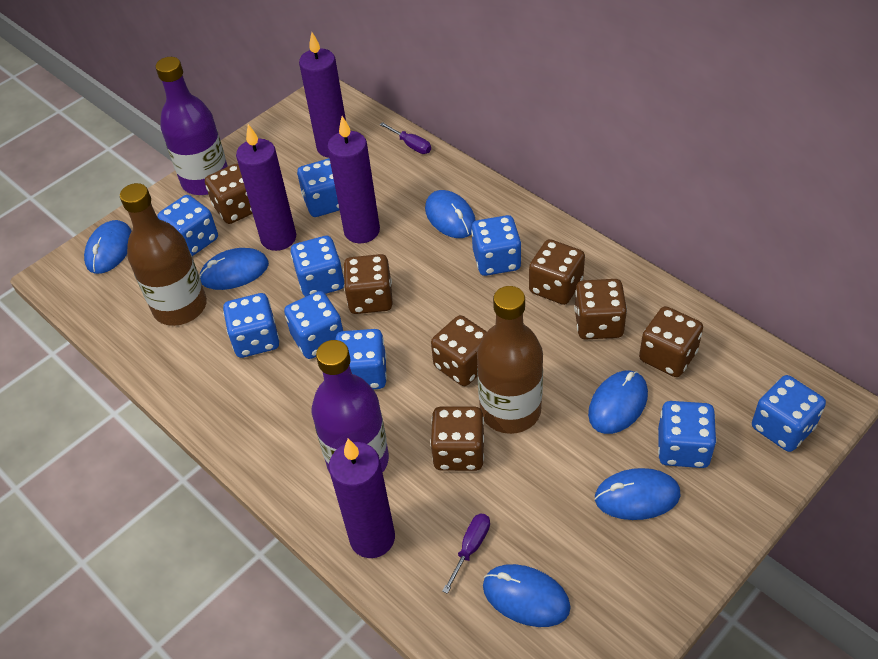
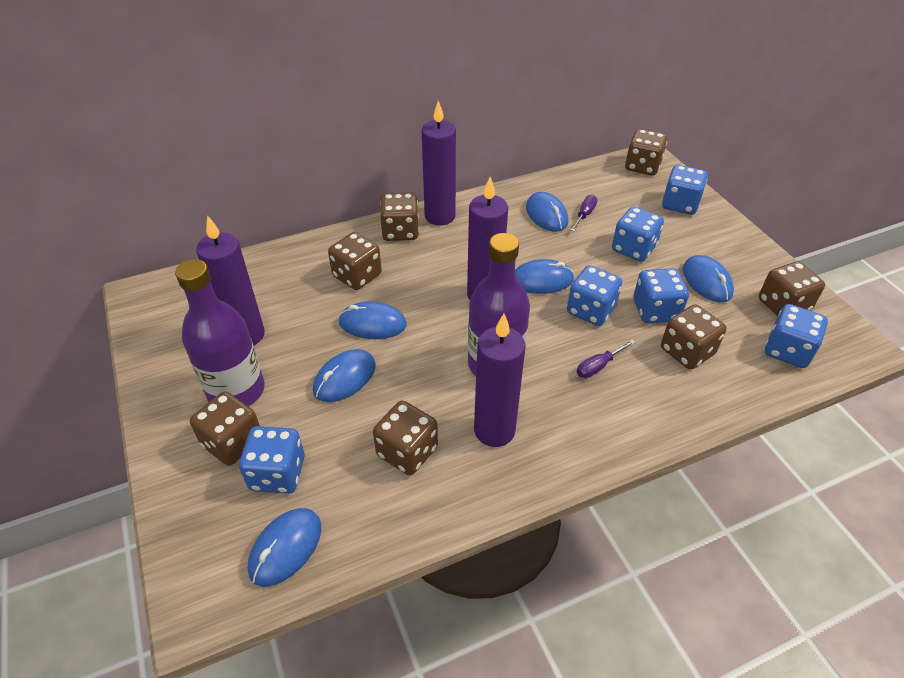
blue dice: 9 -> 6
brown bottle: 2 -> 0

